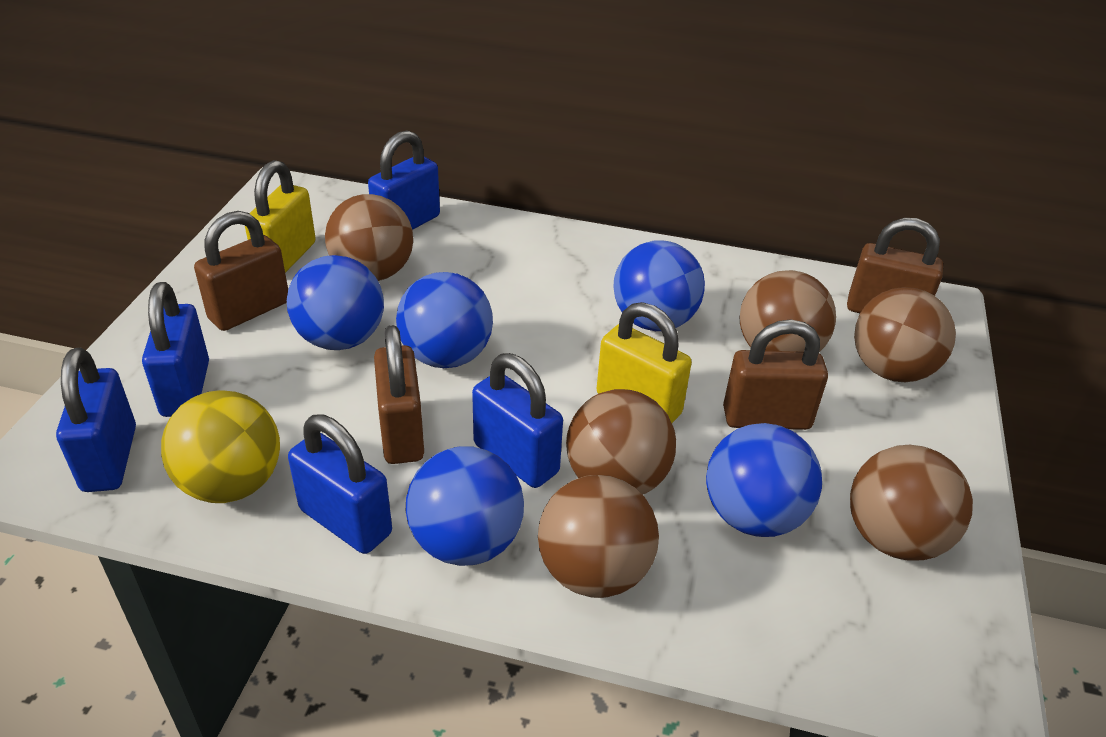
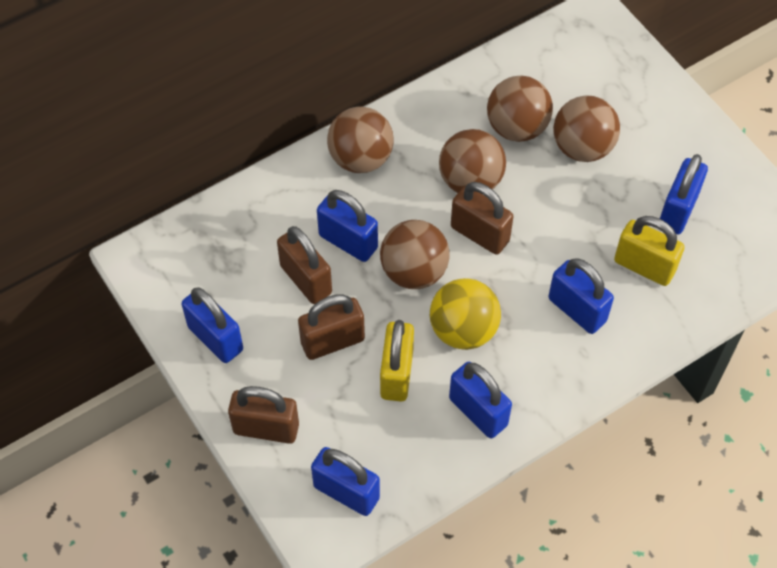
blue ball: 5 -> 0
blue padlock: 5 -> 6
brown ball: 6 -> 5

